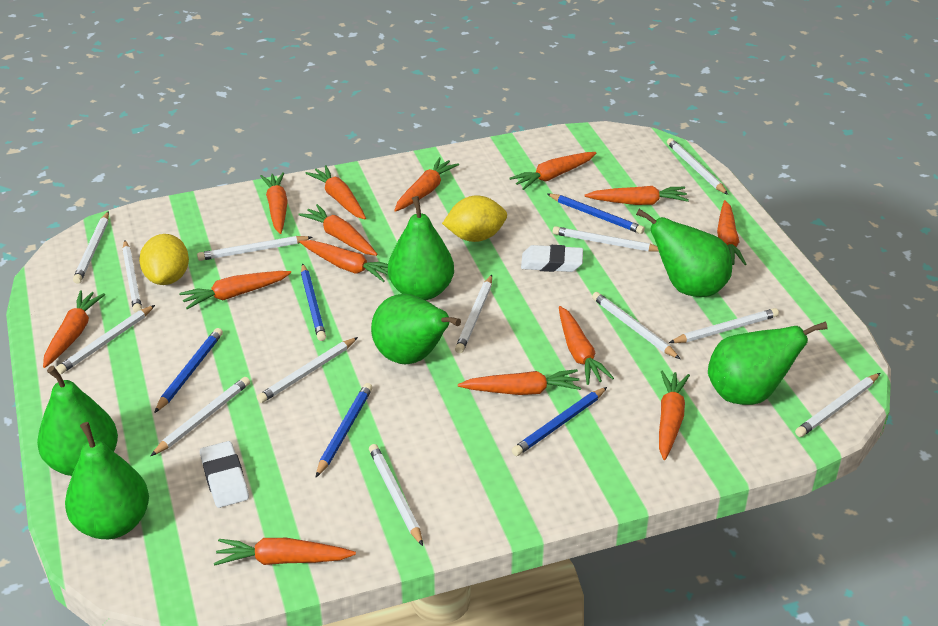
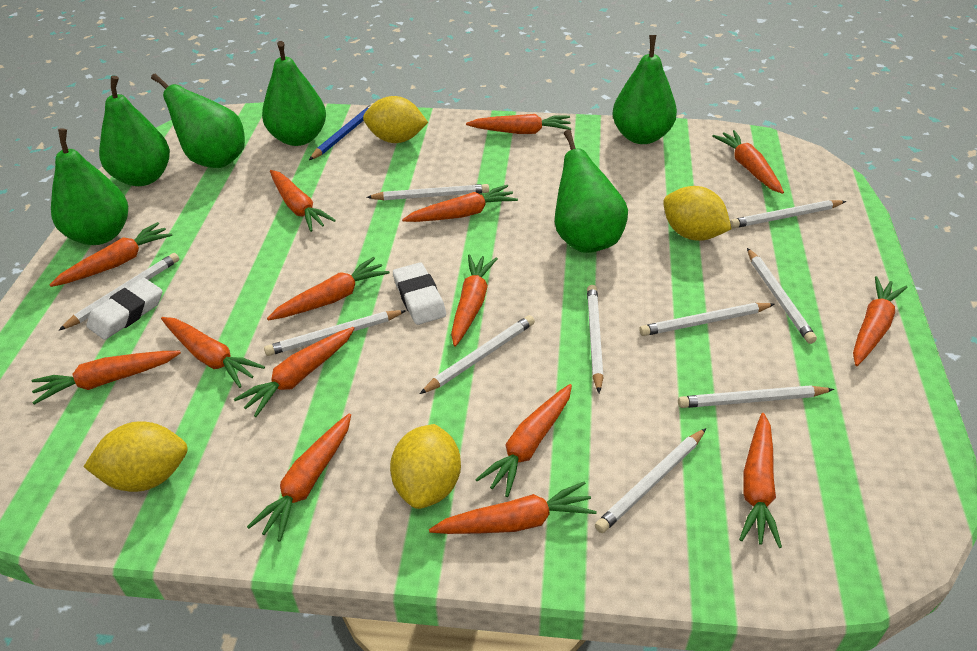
blue pencil: 5 -> 1
orange carrot: 14 -> 15
white pencil: 13 -> 10
yellow lemon: 2 -> 4

